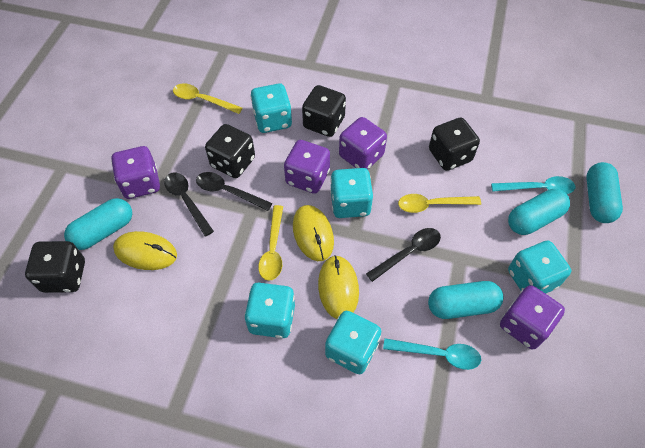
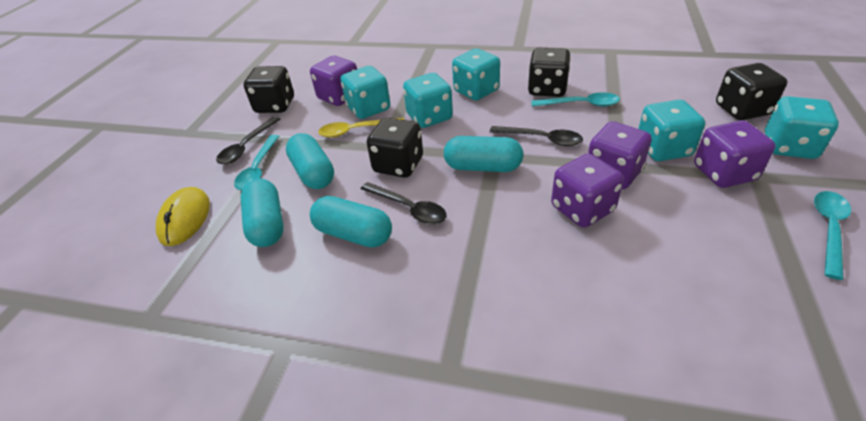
turquoise spoon: 2 -> 3
yellow mouse: 3 -> 1
yellow spoon: 3 -> 1

